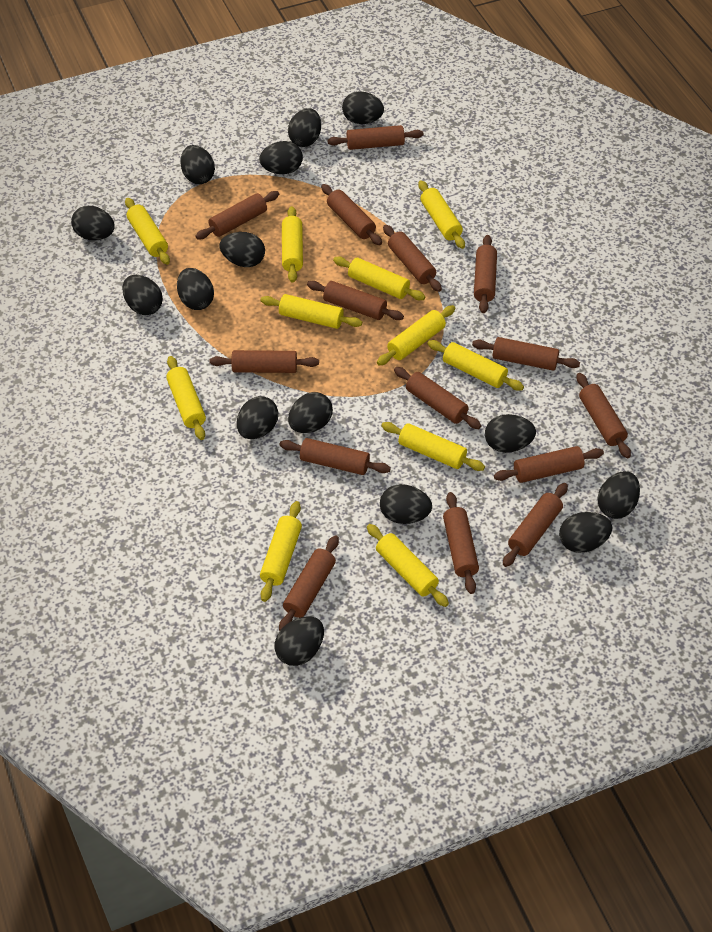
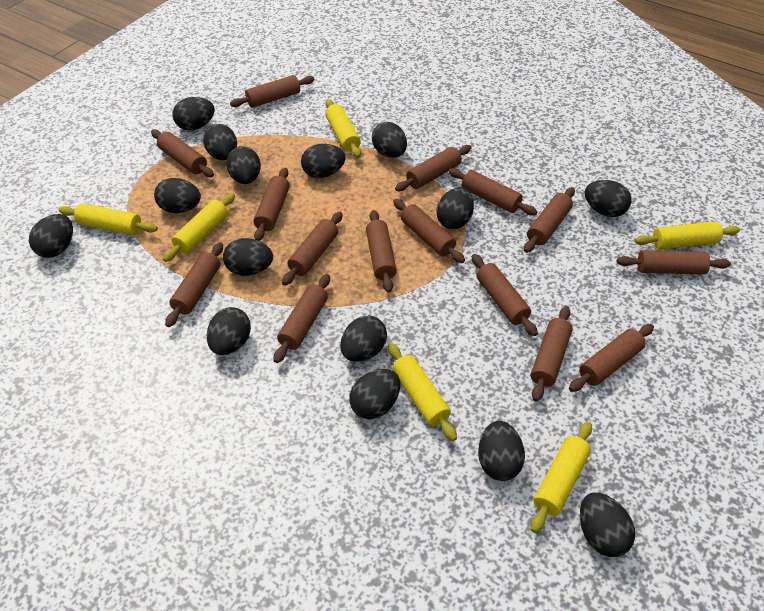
yellow rolling pin: 11 -> 6

